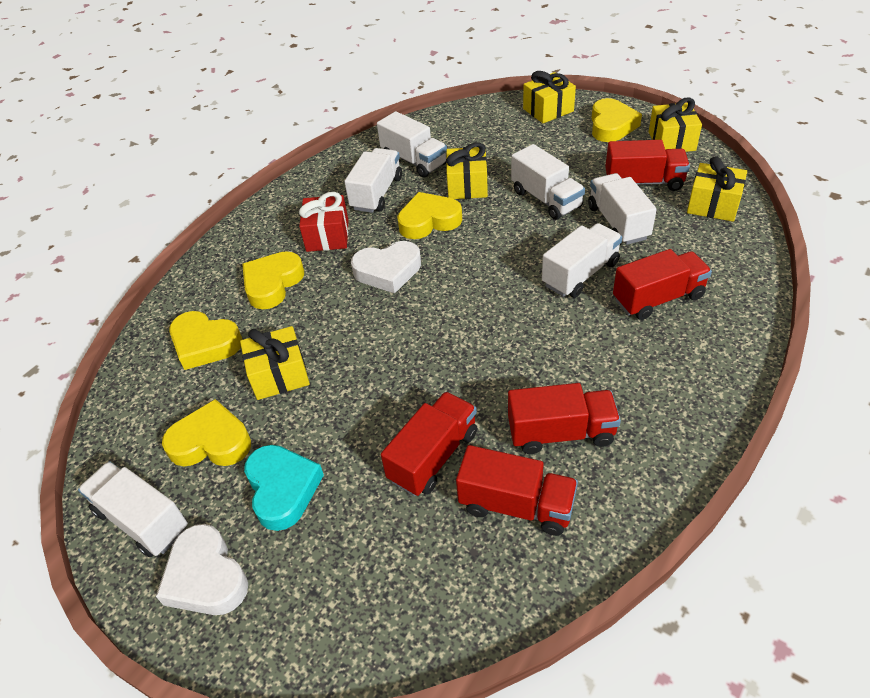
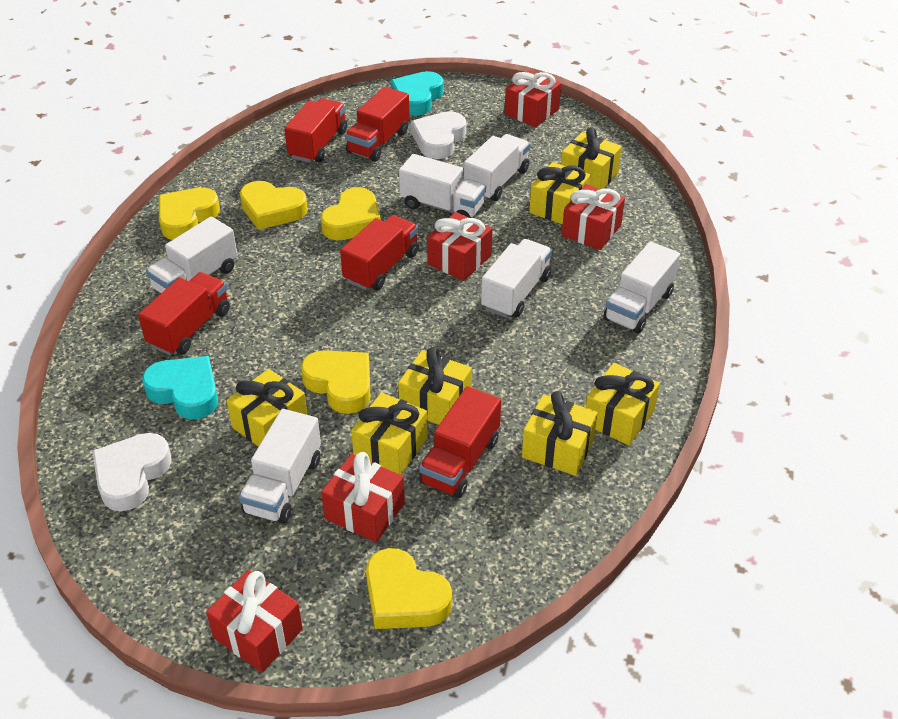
red gift: 1 -> 5
turquoise heart: 1 -> 2
yellow gift: 5 -> 7

